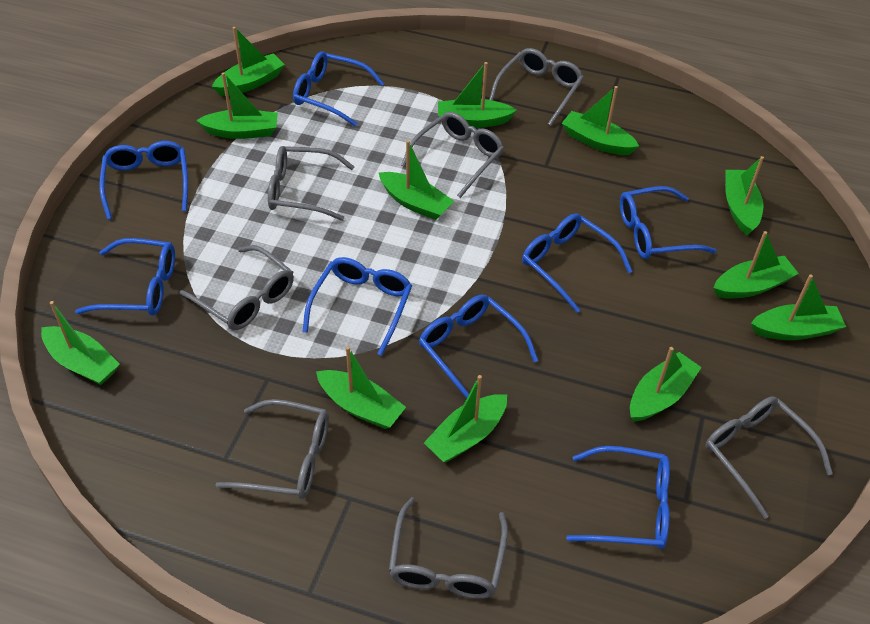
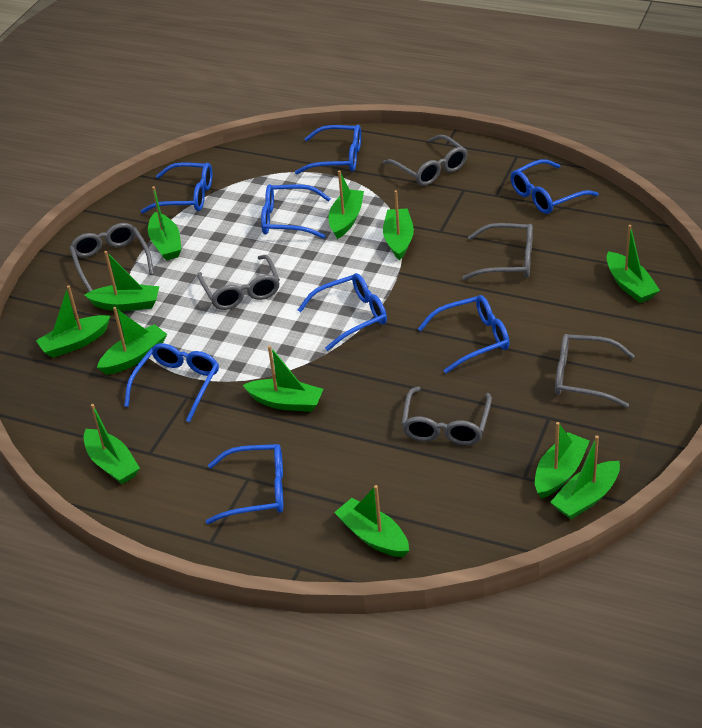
grey glasses: 7 -> 6

